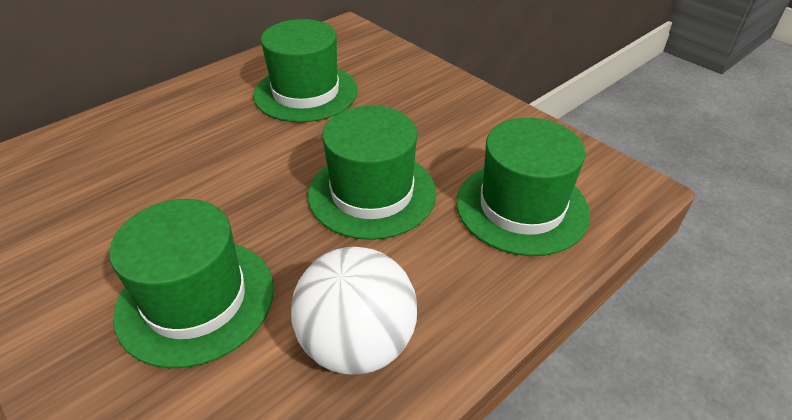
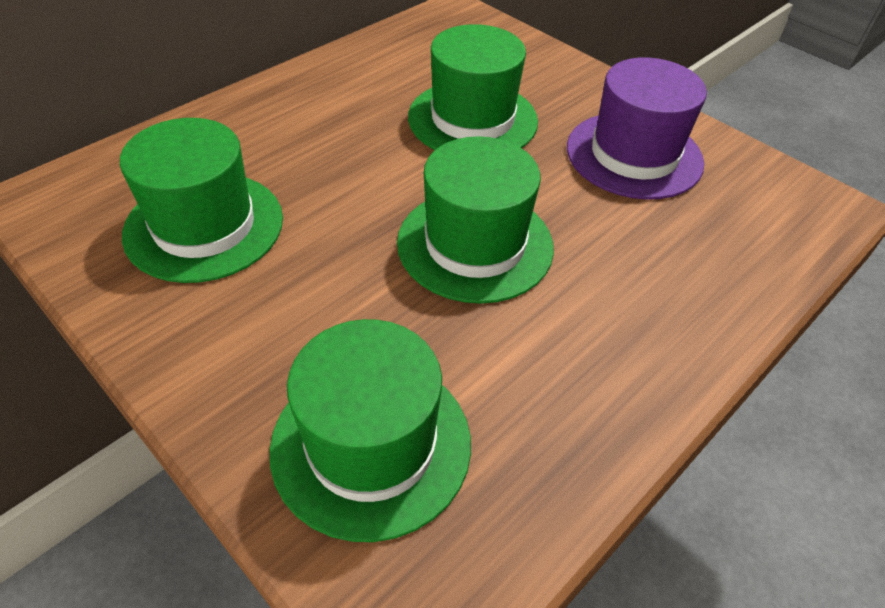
purple hat: 0 -> 1
white ball: 1 -> 0

